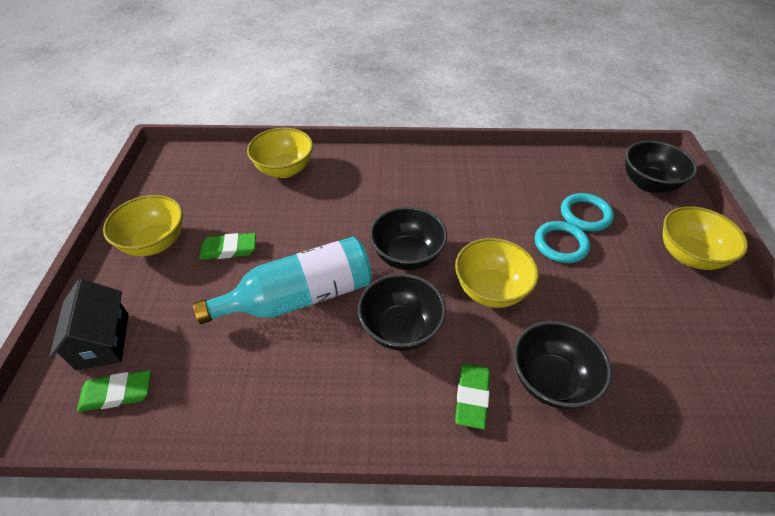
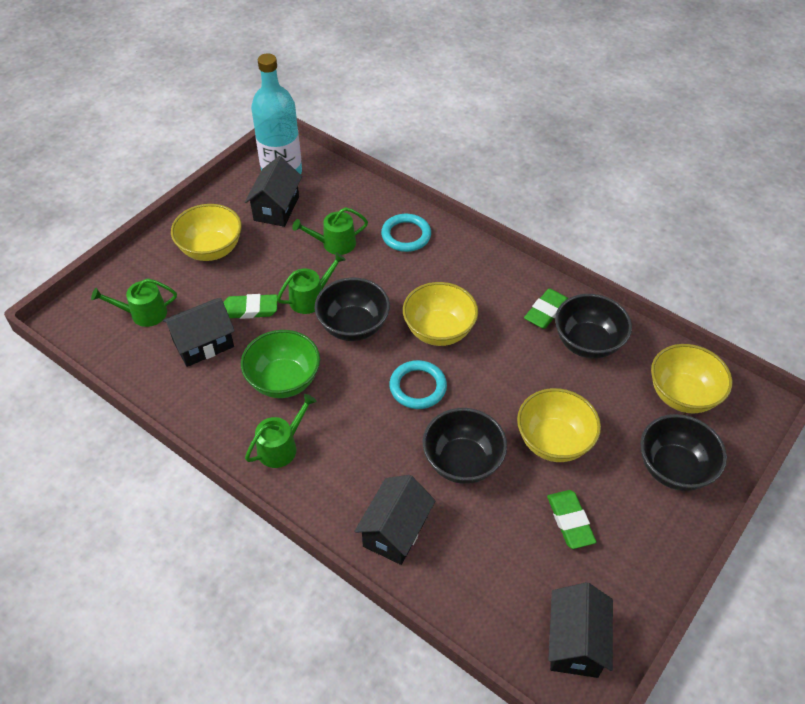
black house: 1 -> 4
green bowl: 0 -> 1
green watering can: 0 -> 4

